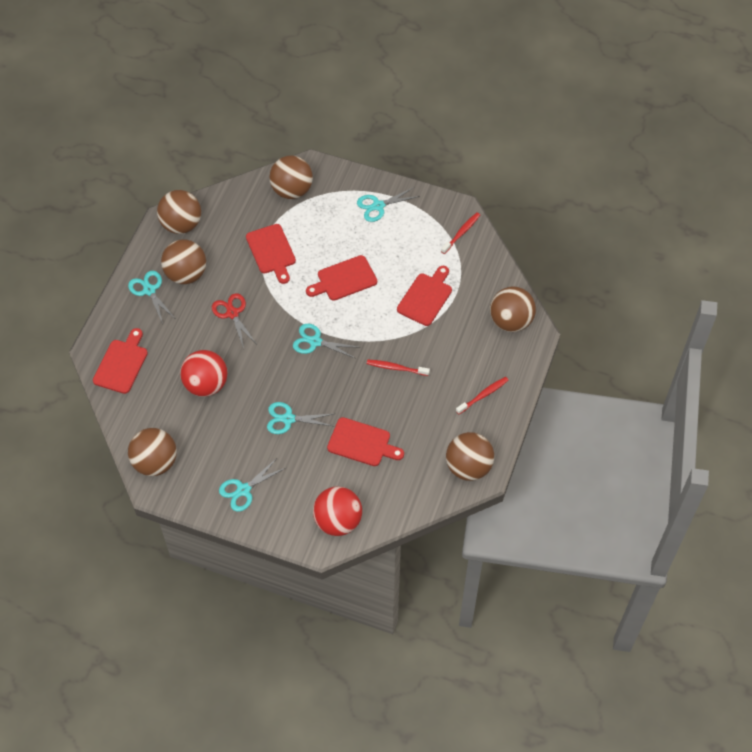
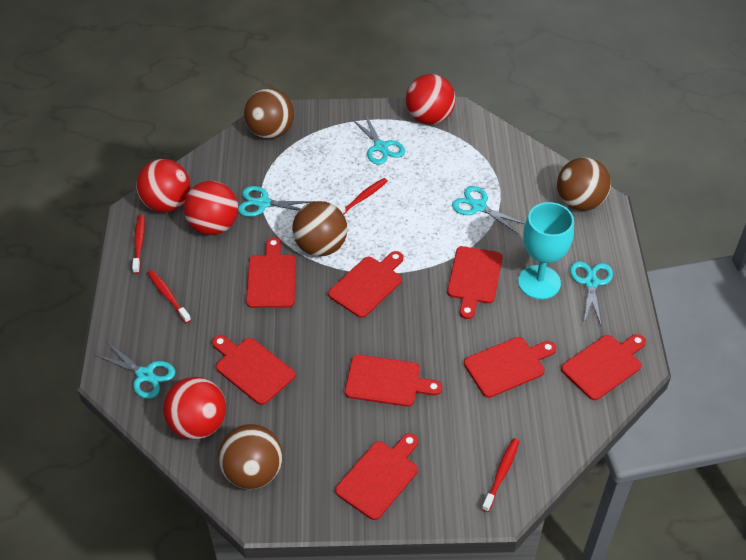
brown ball: 6 -> 4
red ball: 2 -> 4
red cutting board: 5 -> 8
red scissors: 1 -> 0
red toothbrush: 3 -> 4
turquoise goblet: 0 -> 1

